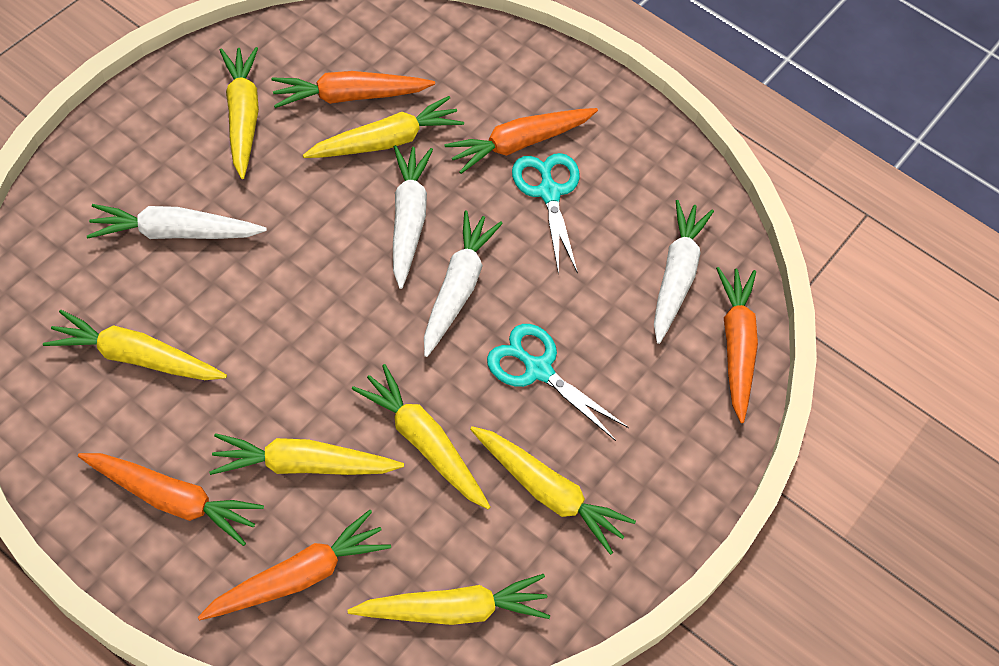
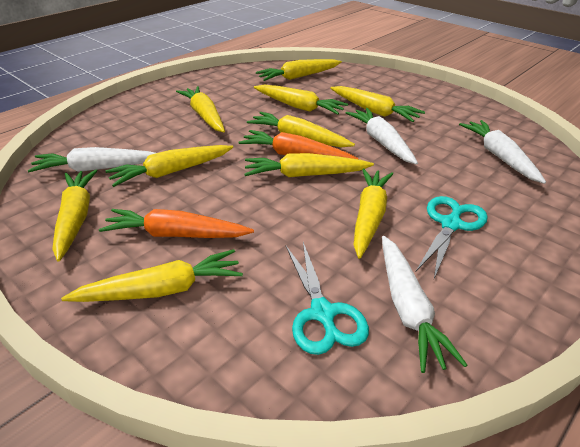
orange carrot: 5 -> 2
yellow carrot: 7 -> 10

